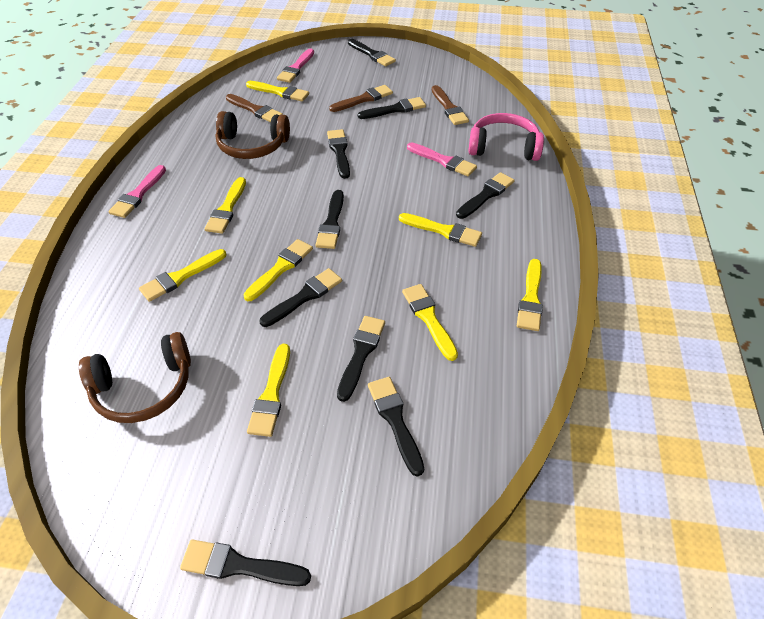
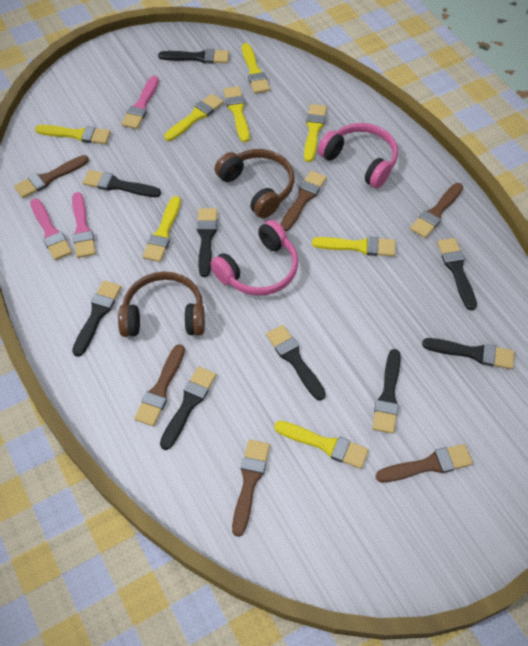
brown brush: 3 -> 6
pink headphones: 1 -> 2

